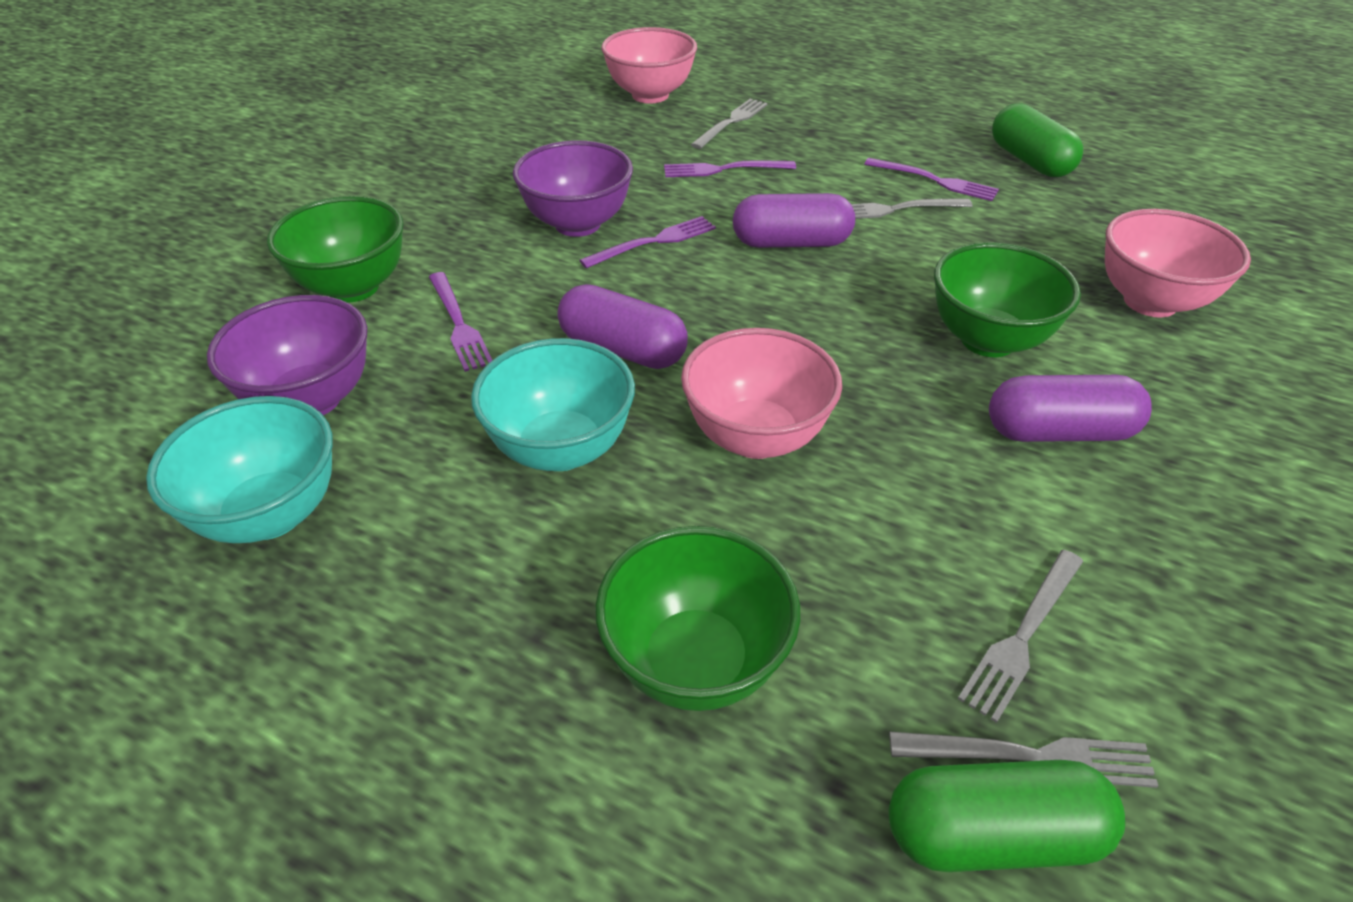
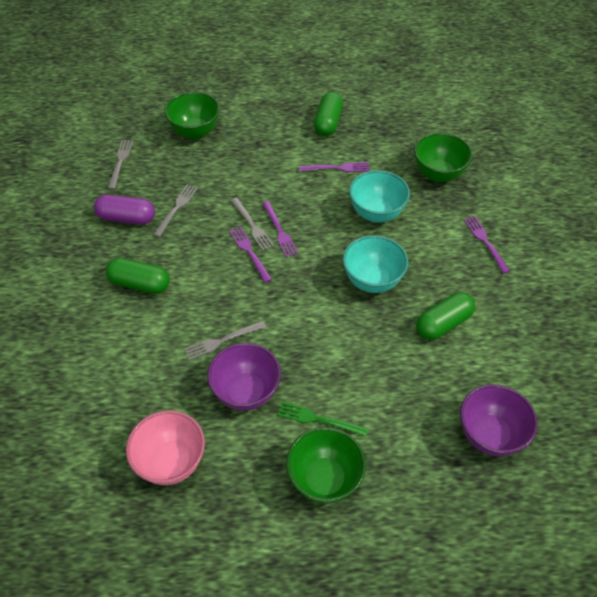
green capsule: 2 -> 3
green fork: 0 -> 1
pink bowl: 3 -> 1
purple capsule: 3 -> 1

